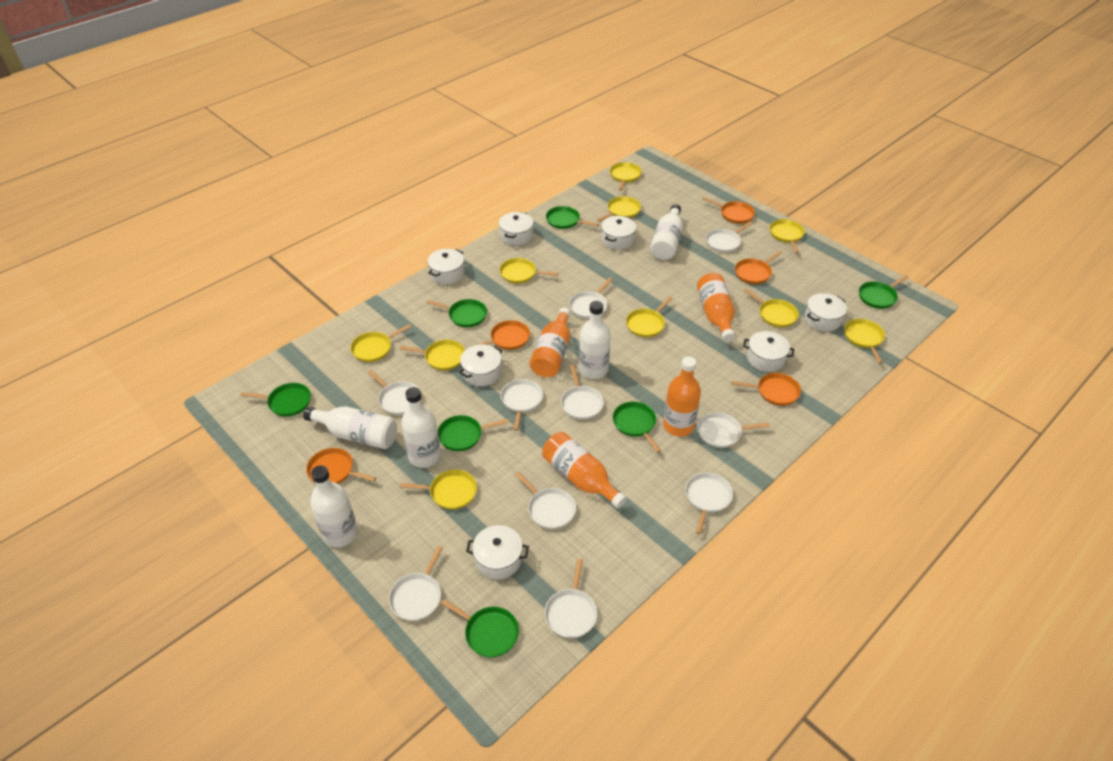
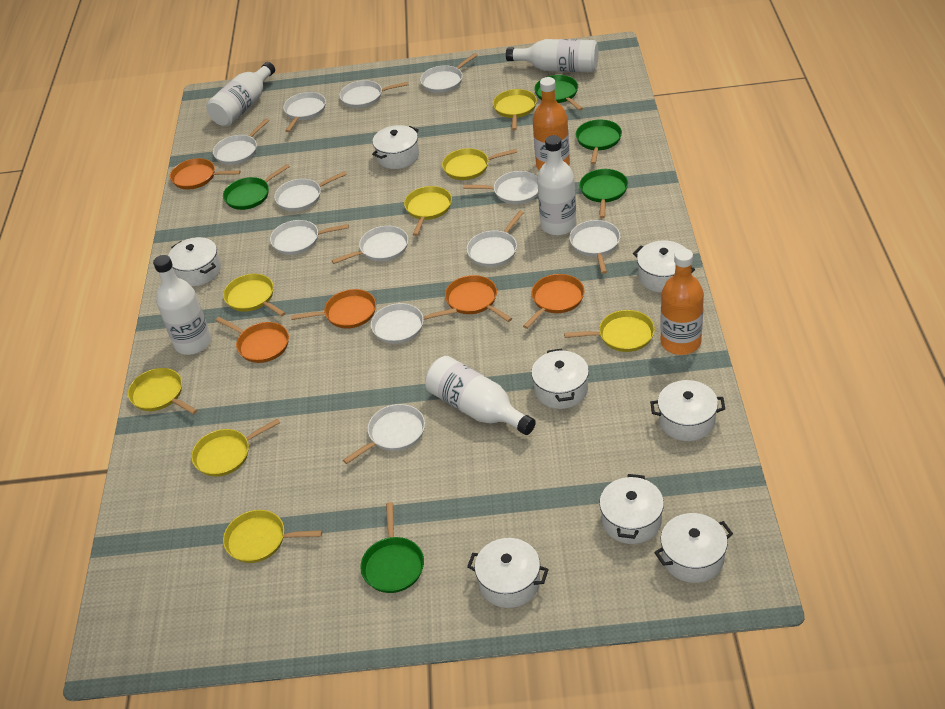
green pan: 7 -> 5
orange bottle: 4 -> 2
white pan: 10 -> 12
white pot: 7 -> 8
yellow pan: 10 -> 8

